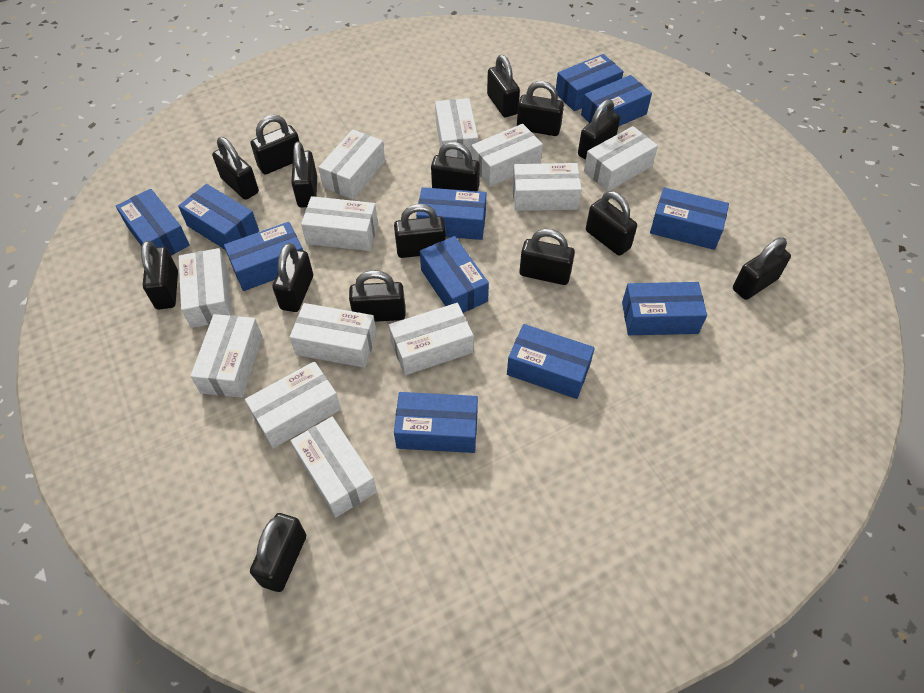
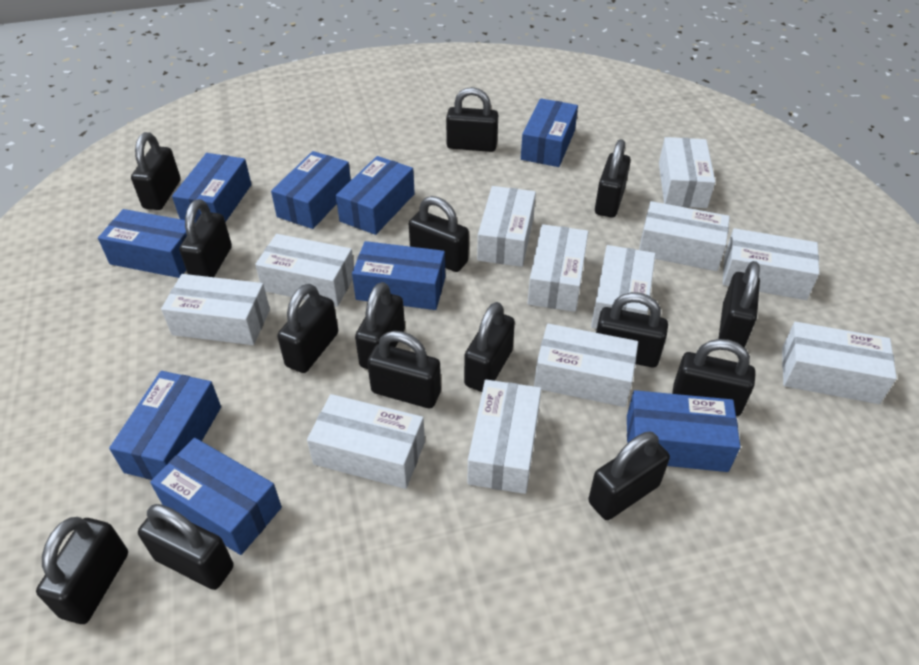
blue box: 11 -> 9

